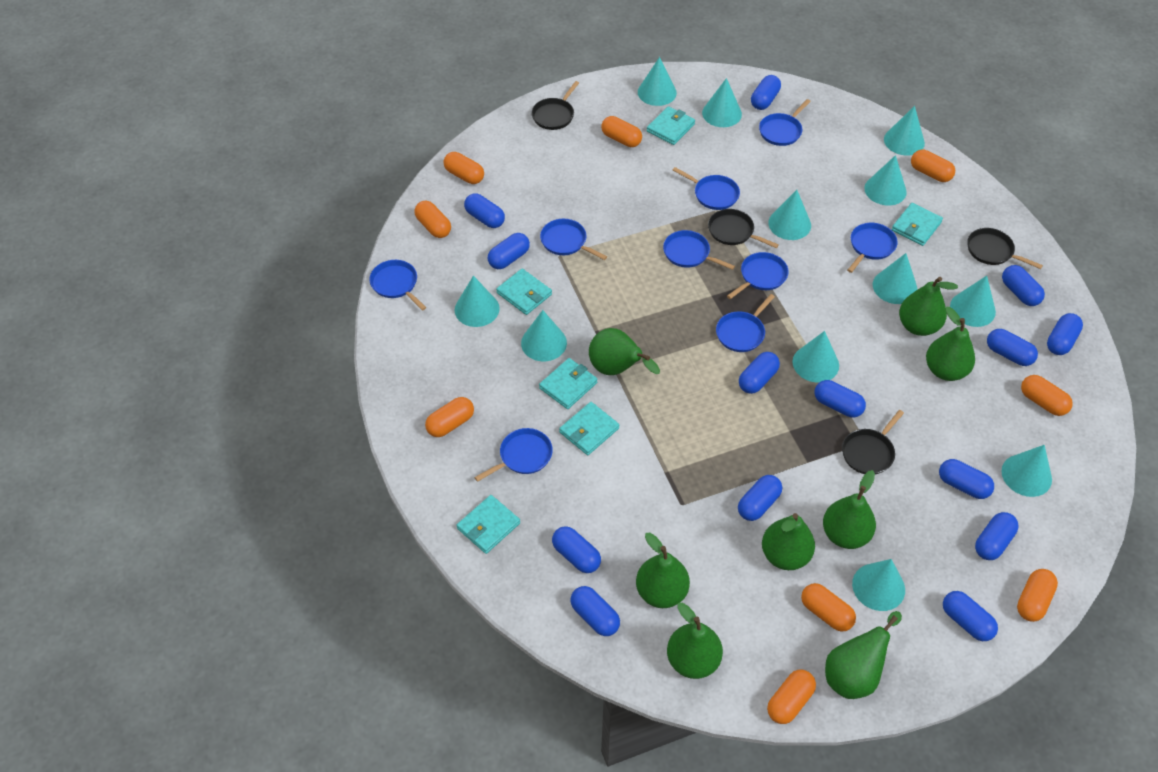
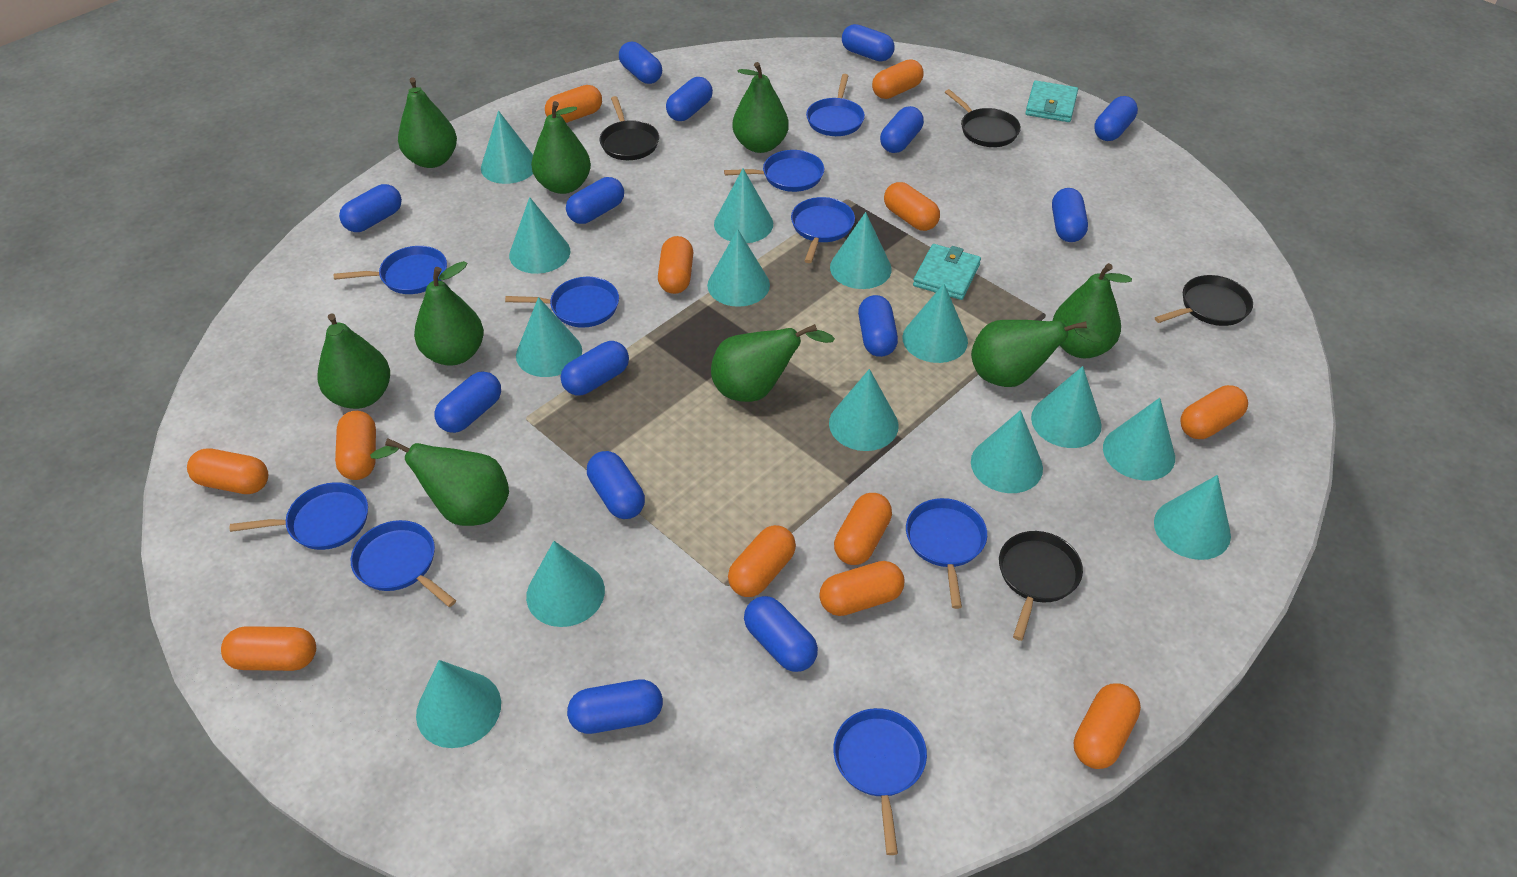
green pear: 8 -> 9
orange capsule: 9 -> 12
turquoise cone: 12 -> 14
turquoise wallet: 6 -> 2

